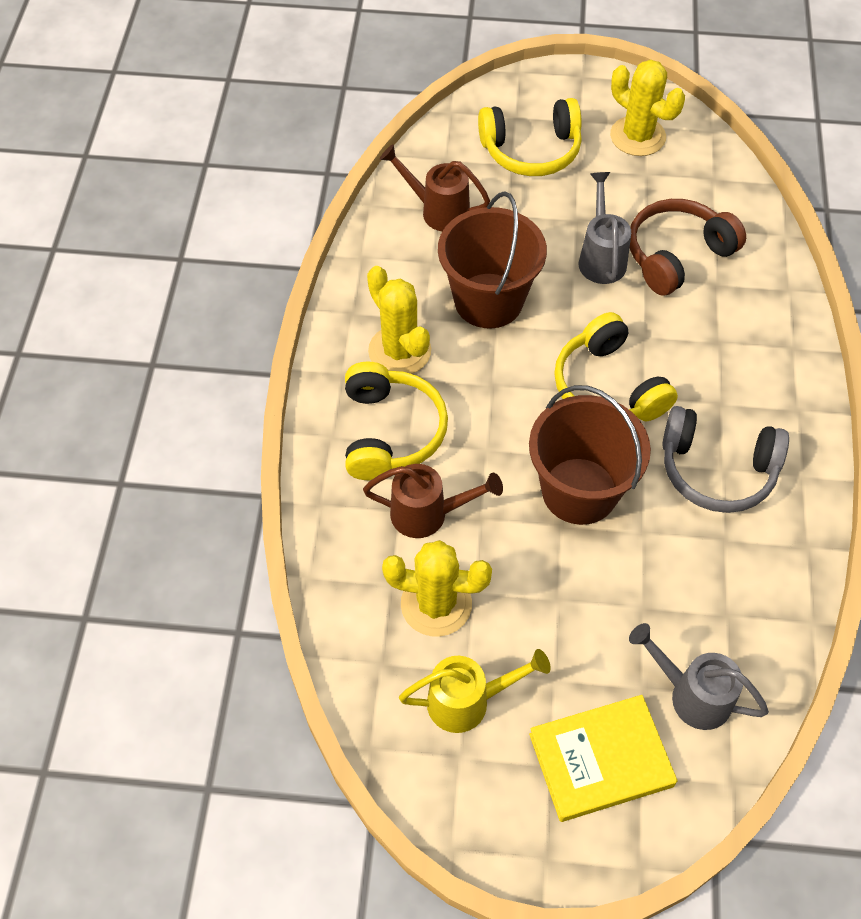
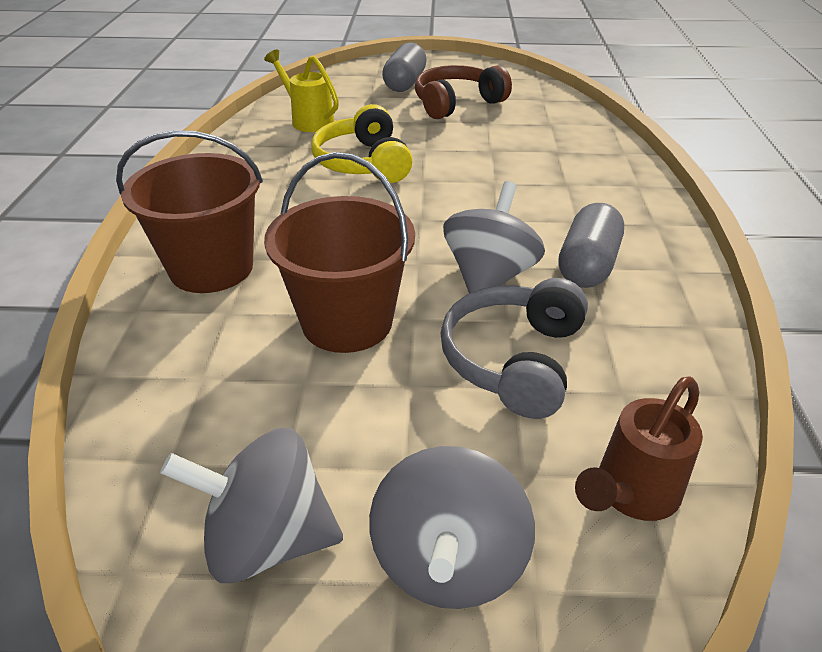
brown watering can: 2 -> 1
grey capsule: 0 -> 2
grey spinning top: 0 -> 3
grey watering can: 2 -> 0
yellow book: 1 -> 0
yellow cactus: 3 -> 0
yellow headphones: 3 -> 1

